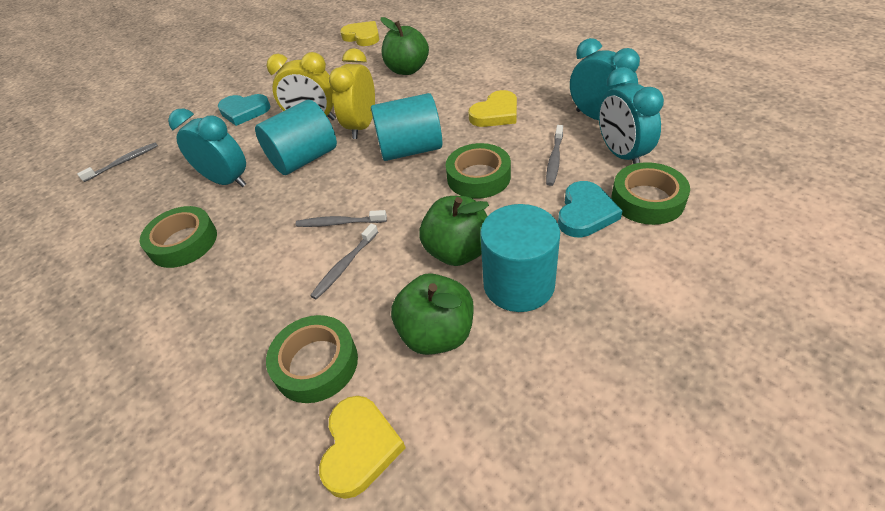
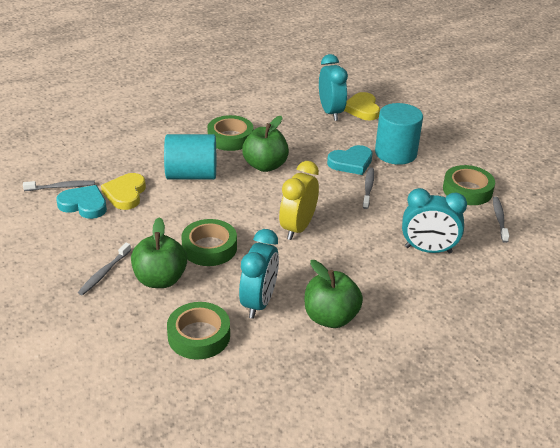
turquoise cylinder: 3 -> 2
yellow clock: 2 -> 1
yellow heart: 3 -> 2

